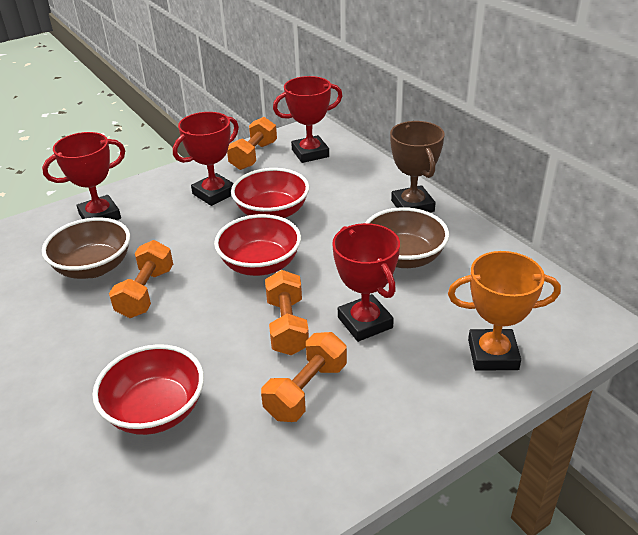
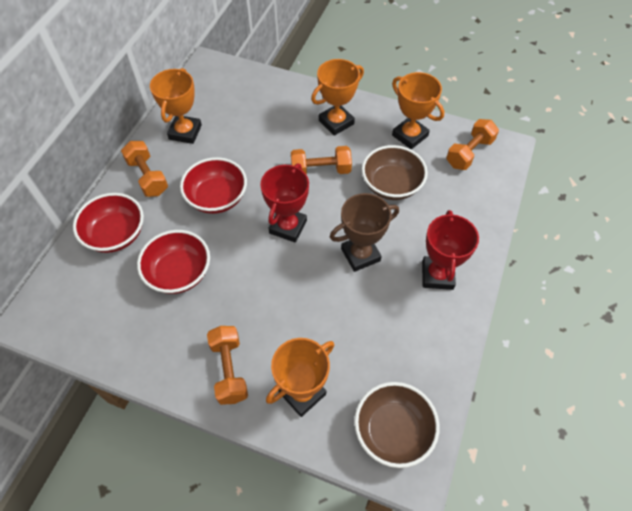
orange trophy: 1 -> 4
red trophy: 4 -> 2

